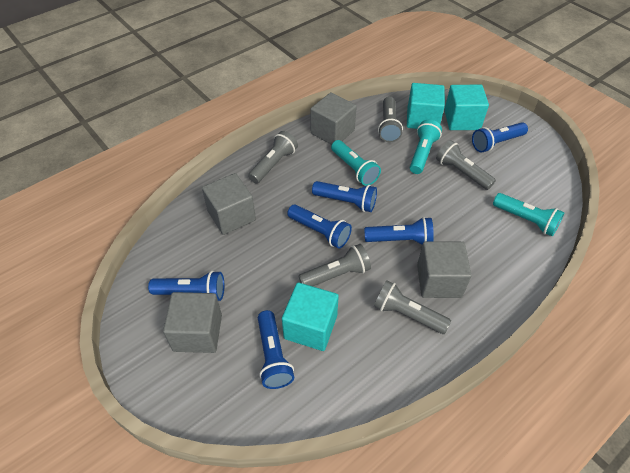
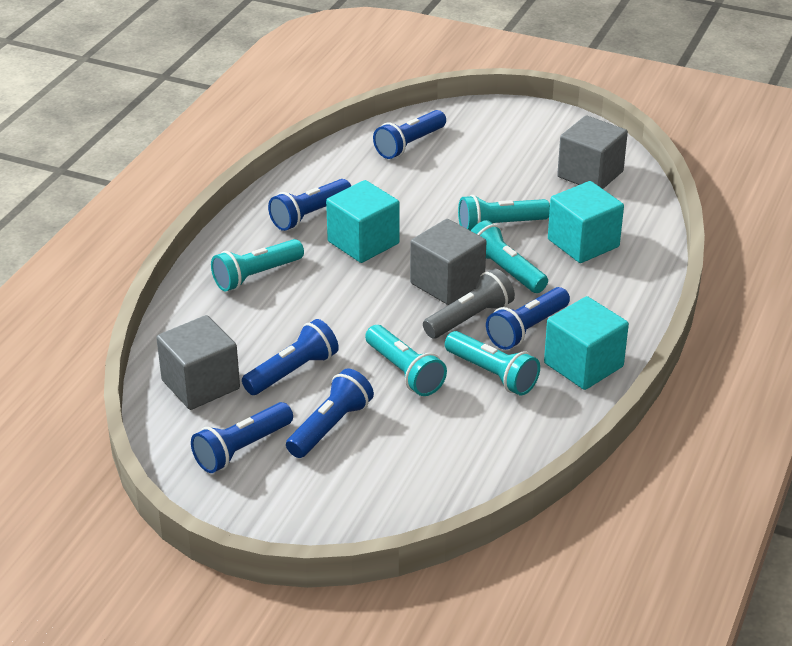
grey cube: 4 -> 3
grey flashlight: 5 -> 1
turquoise flashlight: 3 -> 5

